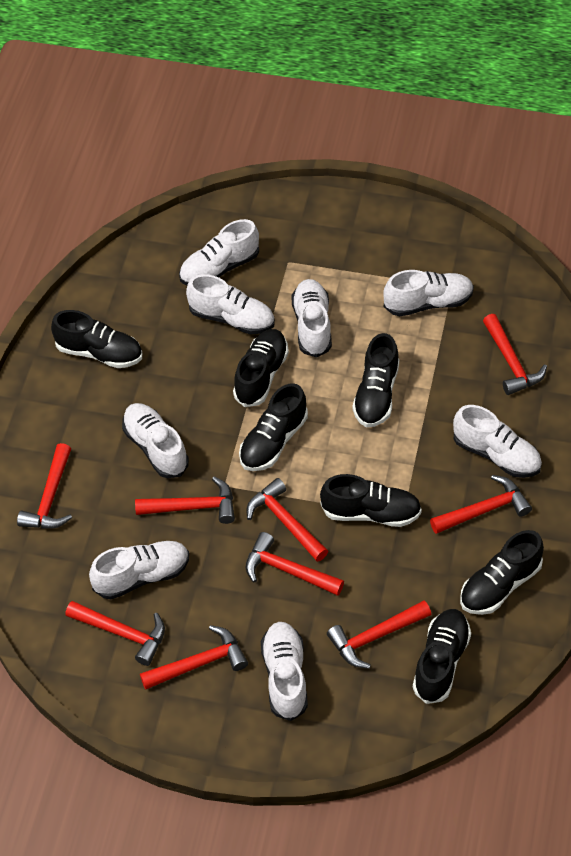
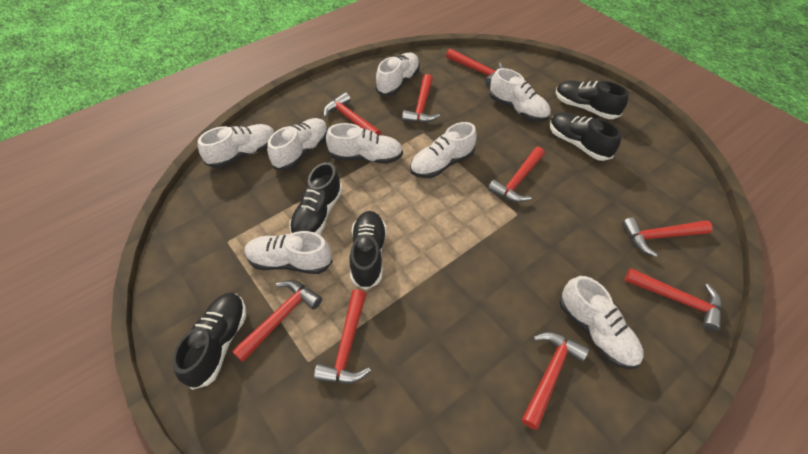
black shoe: 7 -> 5

